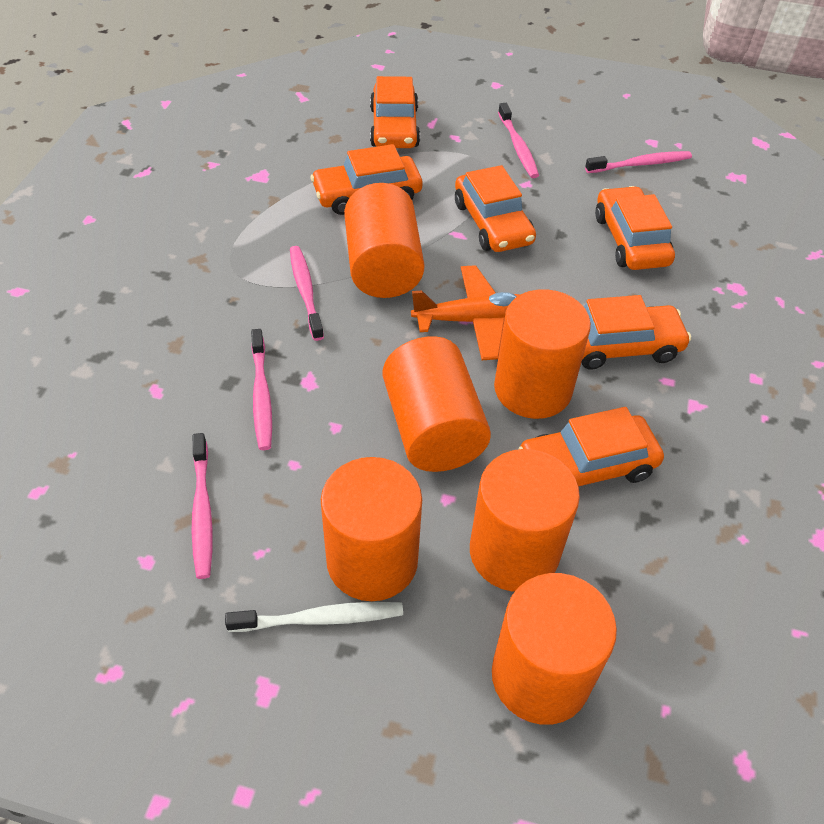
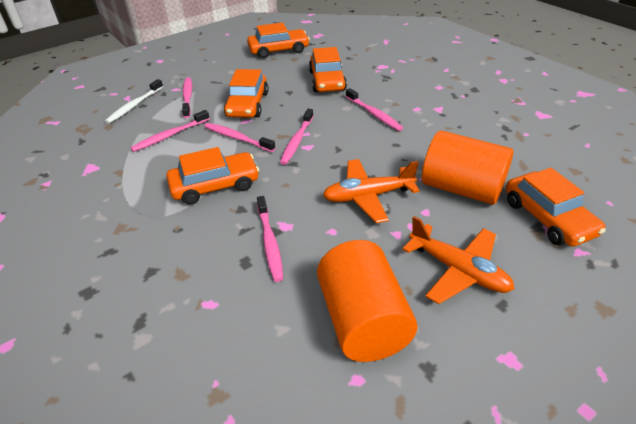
orange car: 6 -> 5
orange cylinder: 6 -> 2
orange plane: 1 -> 2
pink toothbrush: 5 -> 6

